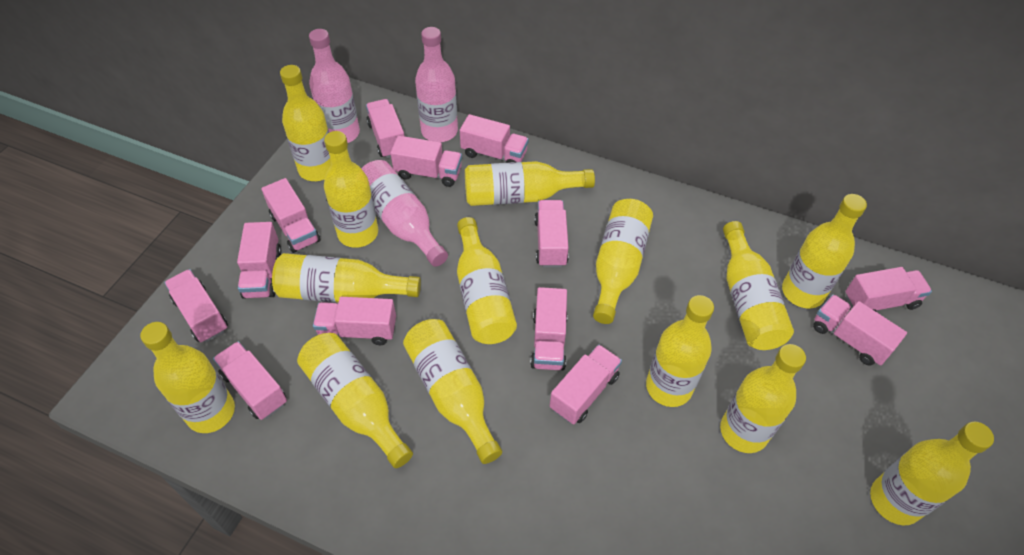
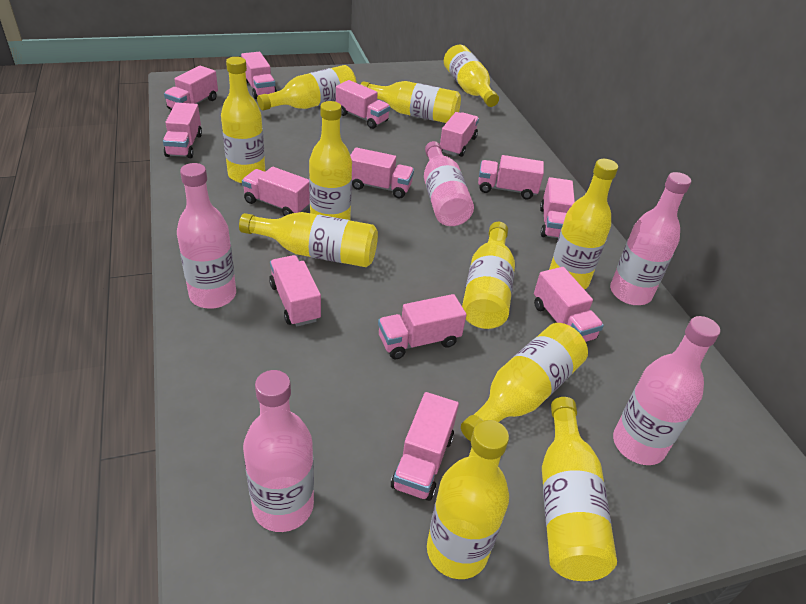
pink bottle: 3 -> 5
yellow bottle: 14 -> 11

